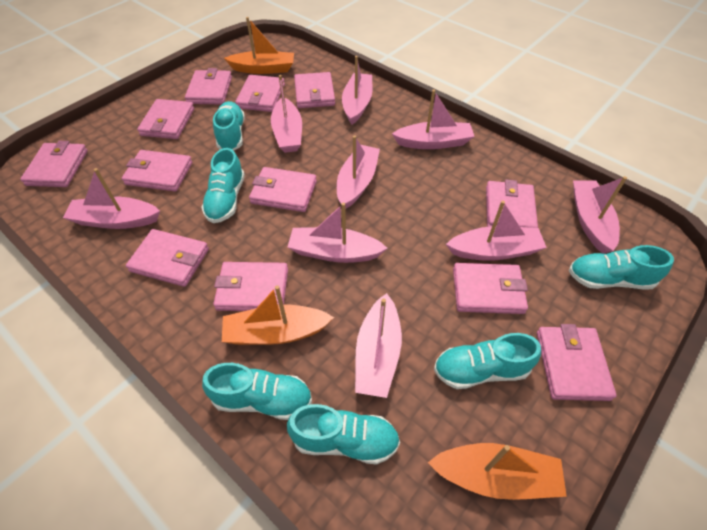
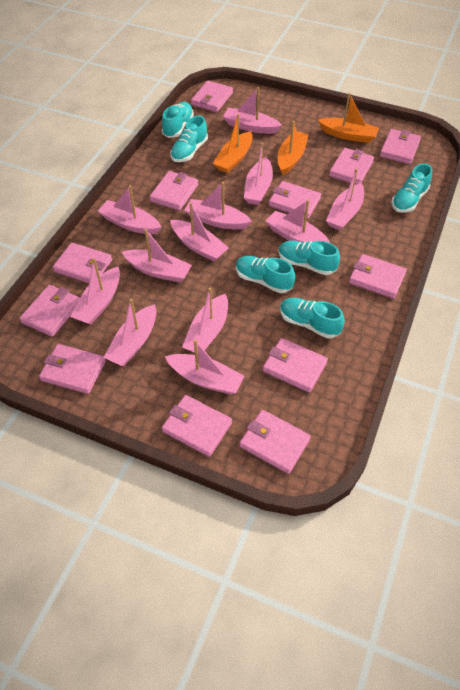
pink boat: 9 -> 12

